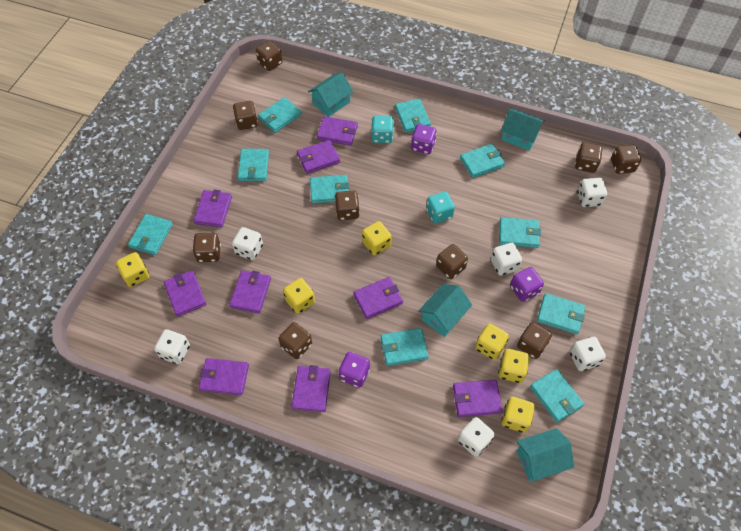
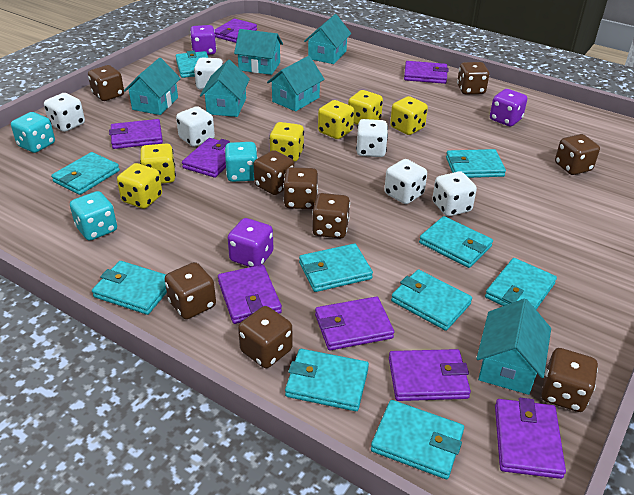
purple wallet: 9 -> 8
turquoise dice: 2 -> 3
turquoise house: 4 -> 6

